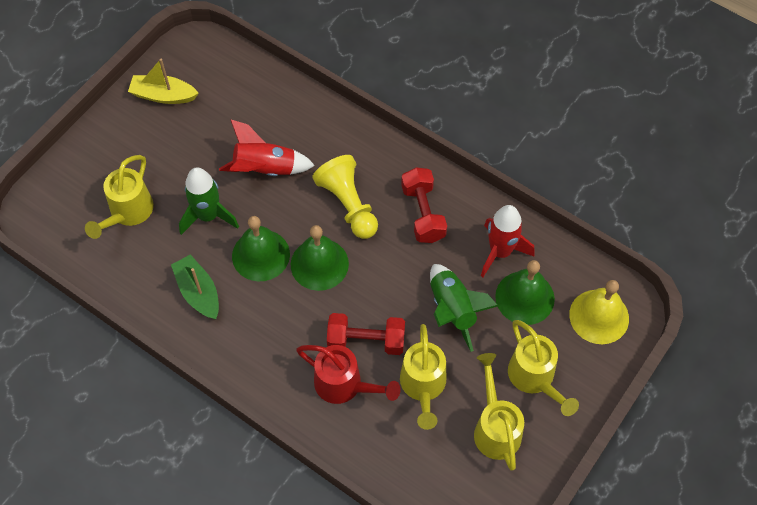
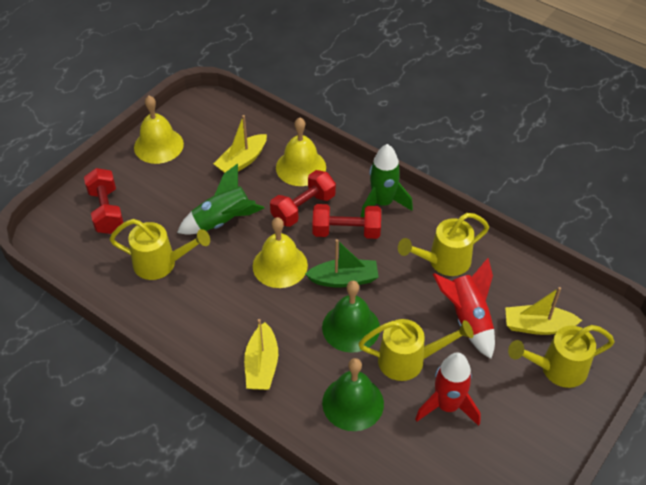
green bell: 3 -> 2
red dumbbell: 2 -> 3
red watering can: 1 -> 0
yellow bell: 1 -> 3
yellow boat: 1 -> 3
yellow pawn: 1 -> 0

